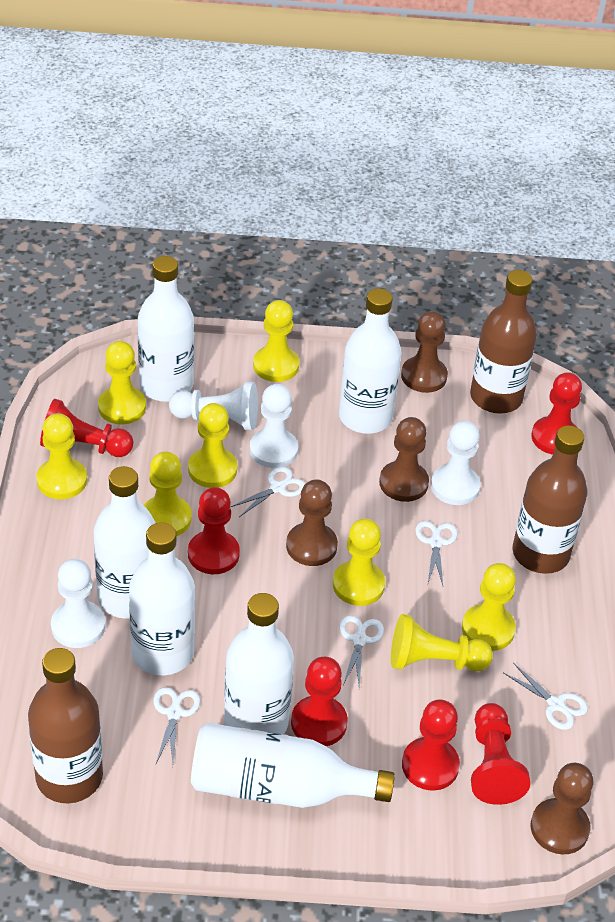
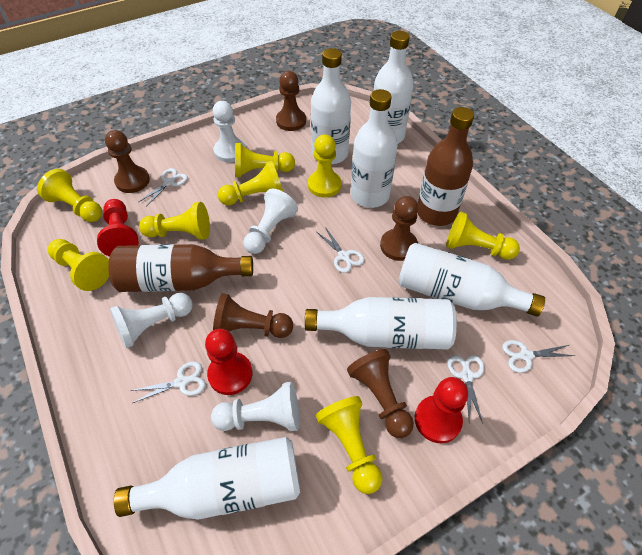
brown bottle: 3 -> 2
brown pawn: 4 -> 5
red pawn: 6 -> 3

